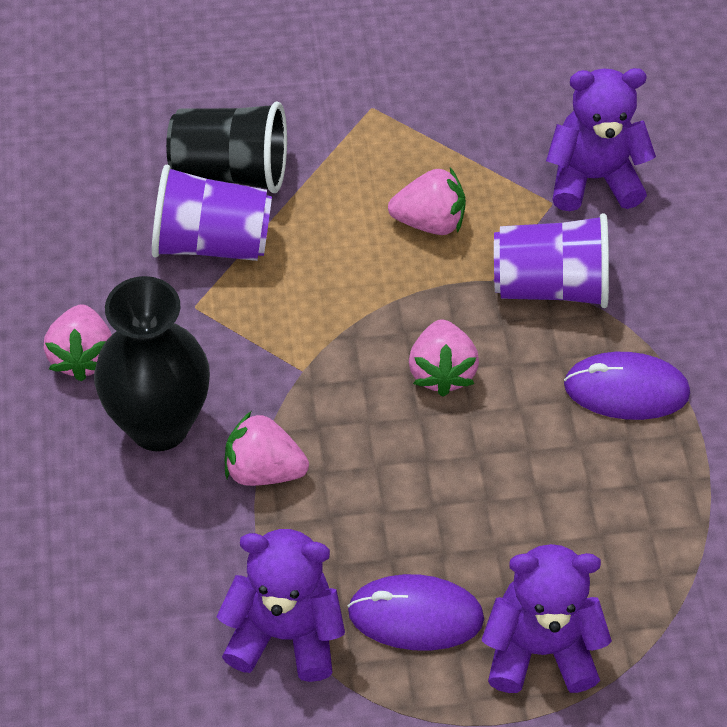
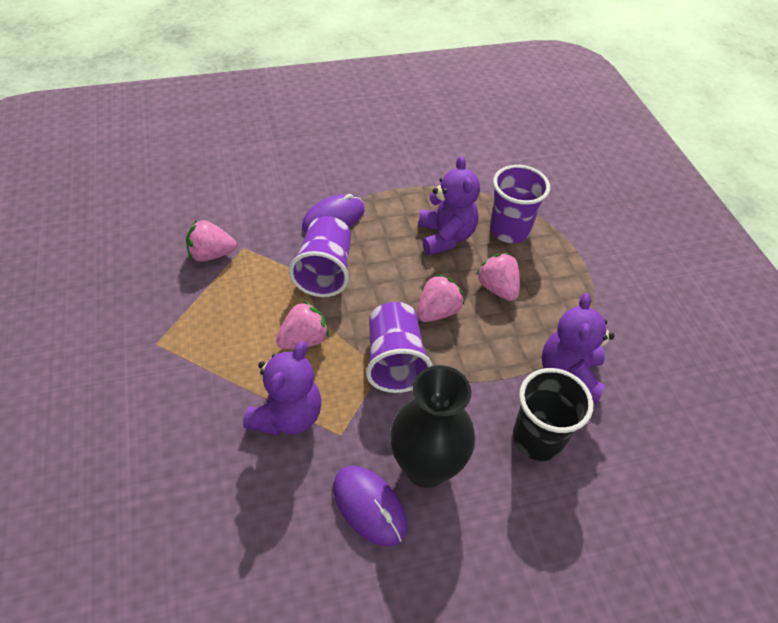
purple cup: 2 -> 3

